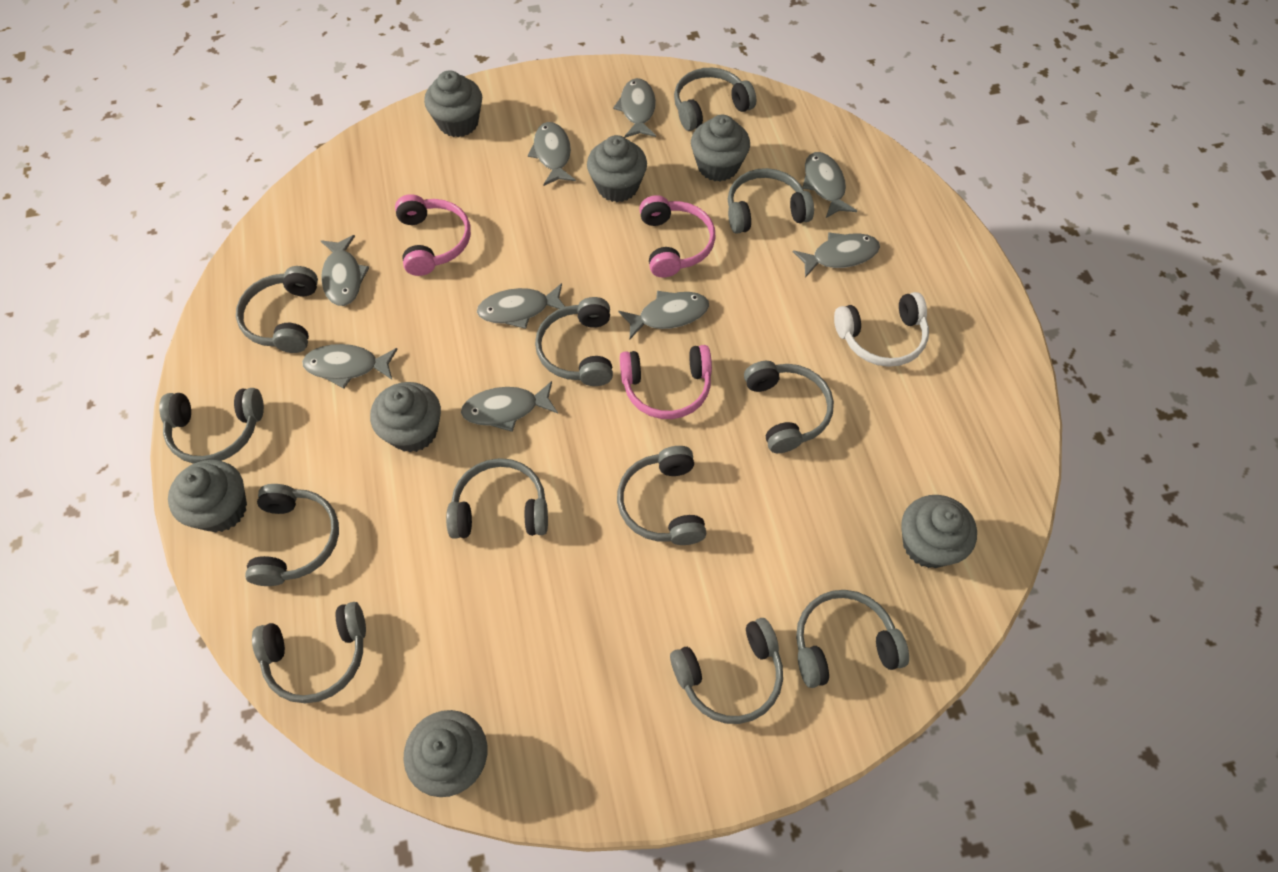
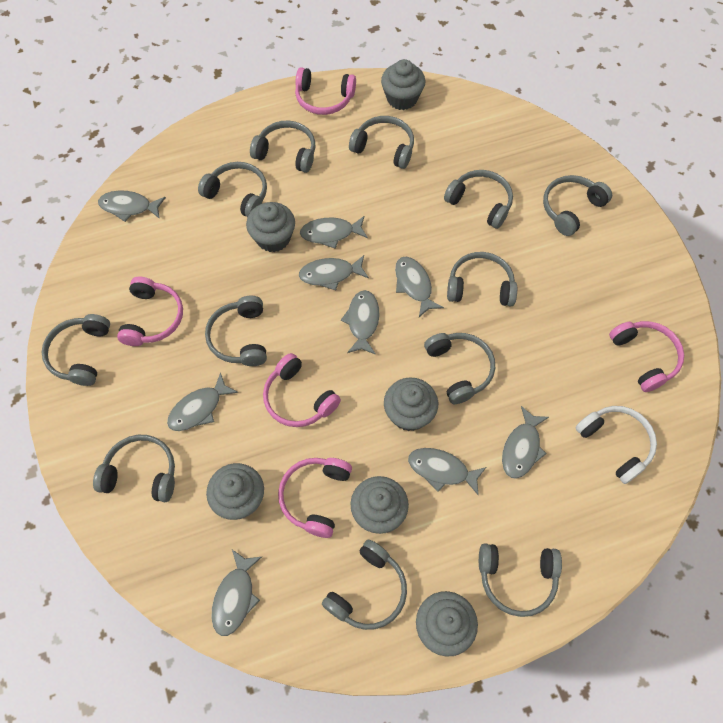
grey cupcake: 7 -> 6
pink headphones: 3 -> 5

